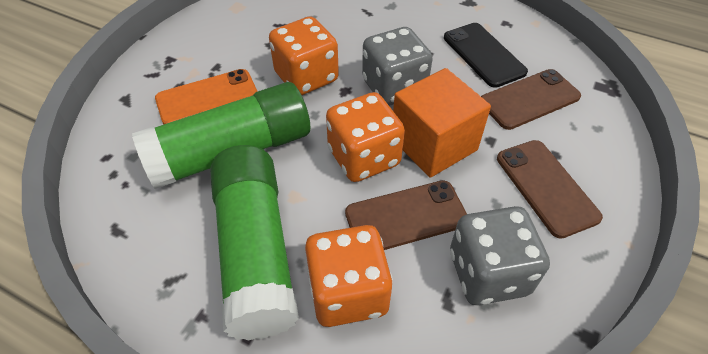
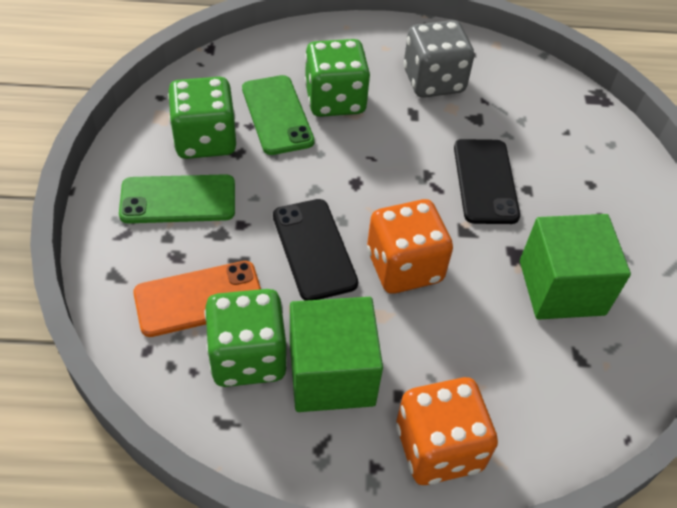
black phone: 1 -> 2
brown phone: 3 -> 0
green cube: 0 -> 2
green dice: 0 -> 3
green glue stick: 2 -> 0
green phone: 0 -> 2
grey dice: 2 -> 1
orange cube: 1 -> 0
orange dice: 3 -> 2

